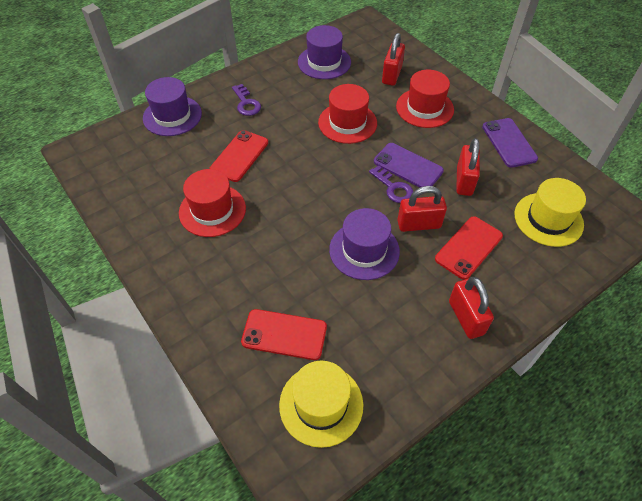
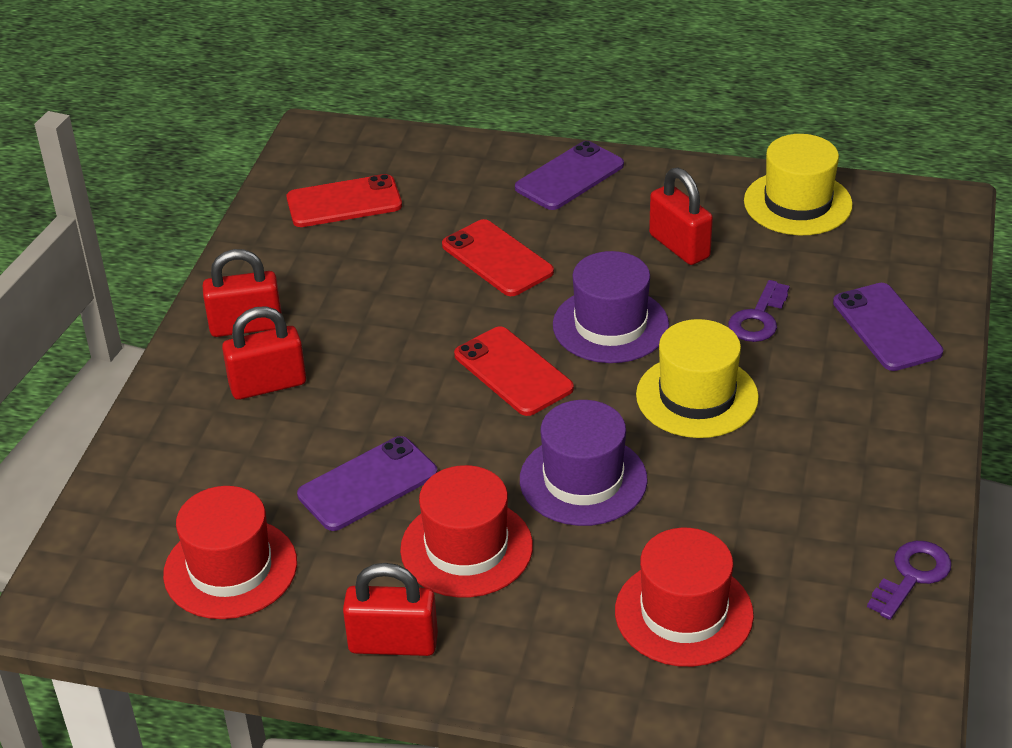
purple hat: 3 -> 2
purple phone: 2 -> 3

